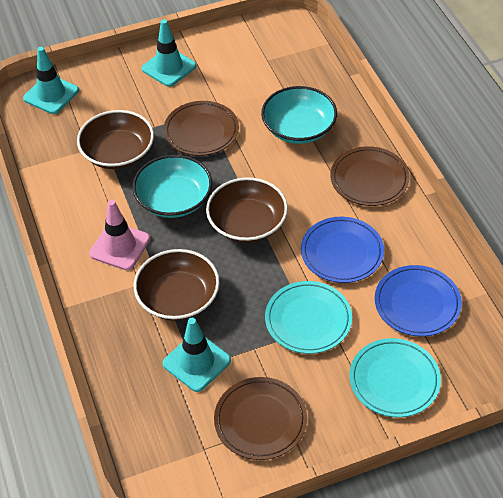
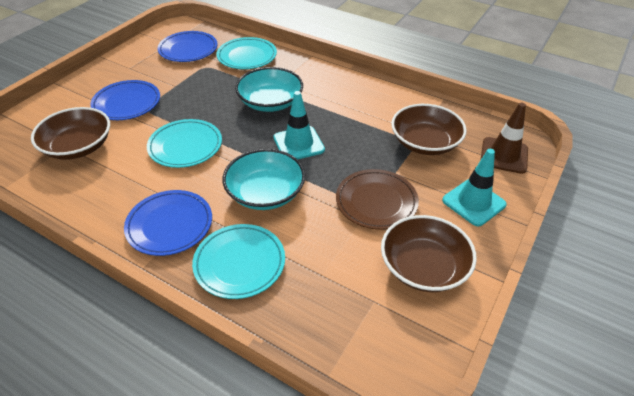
blue plate: 2 -> 3
brown plate: 3 -> 1
brown traffic cone: 0 -> 1
pink traffic cone: 1 -> 0
turquoise plate: 2 -> 3
turquoise traffic cone: 3 -> 2

